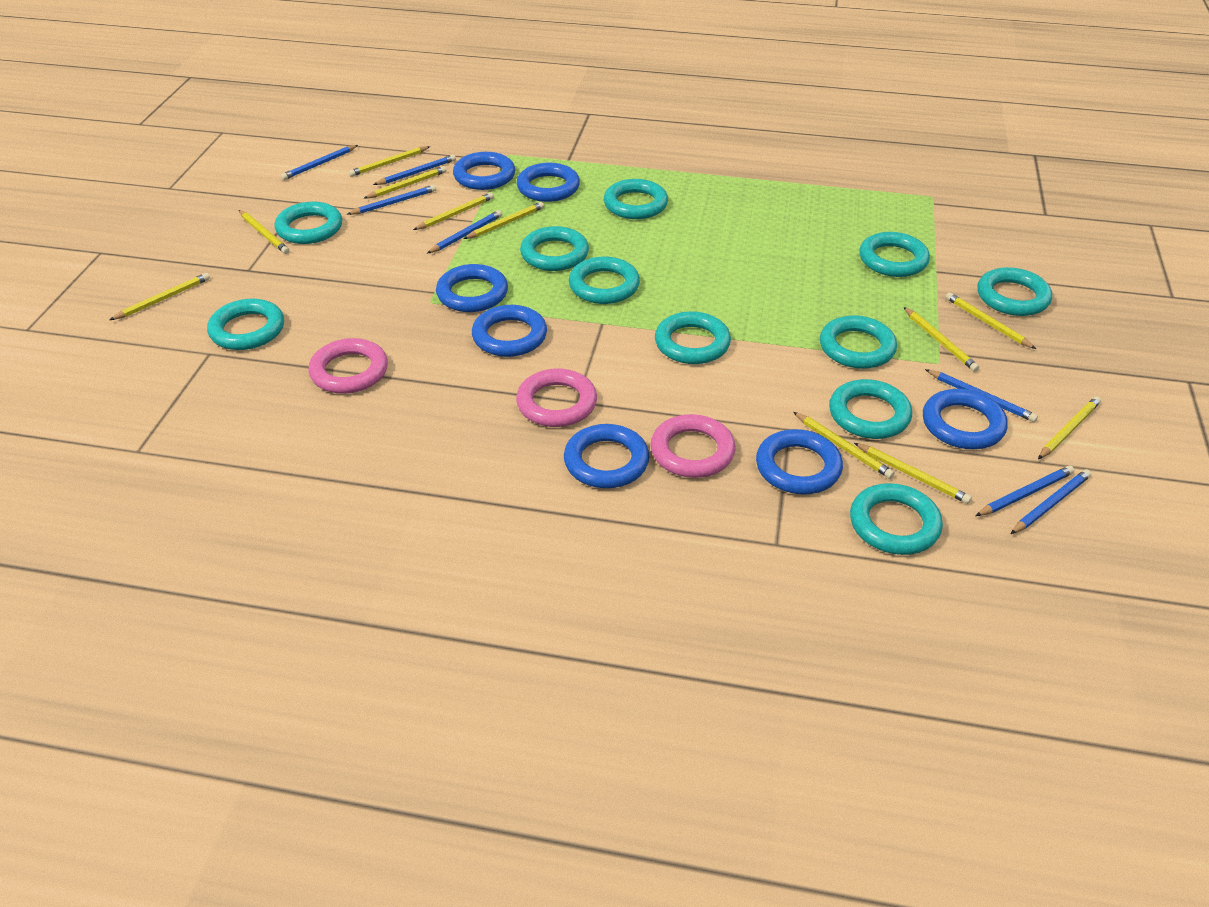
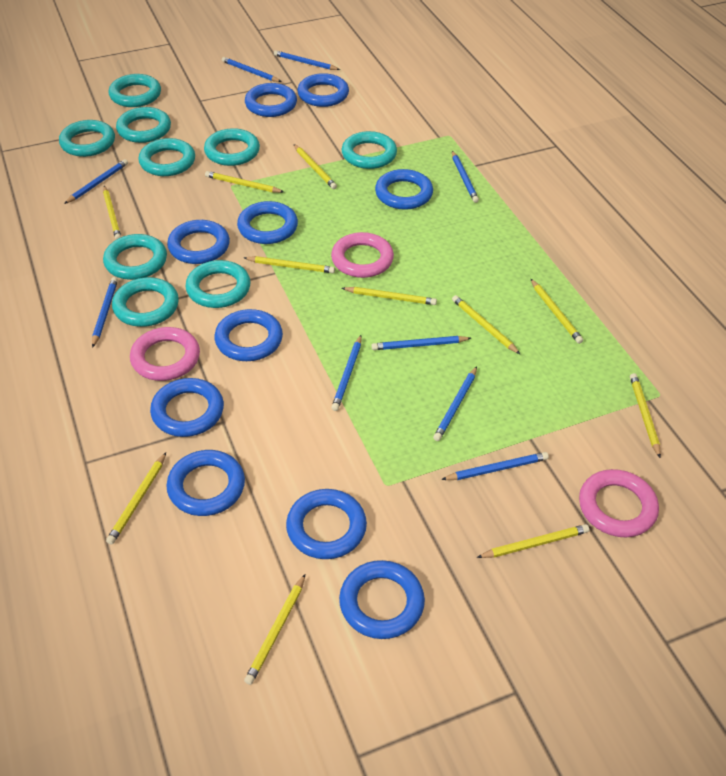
blue pencil: 7 -> 9
blue ring: 7 -> 10
turquoise ring: 11 -> 9

